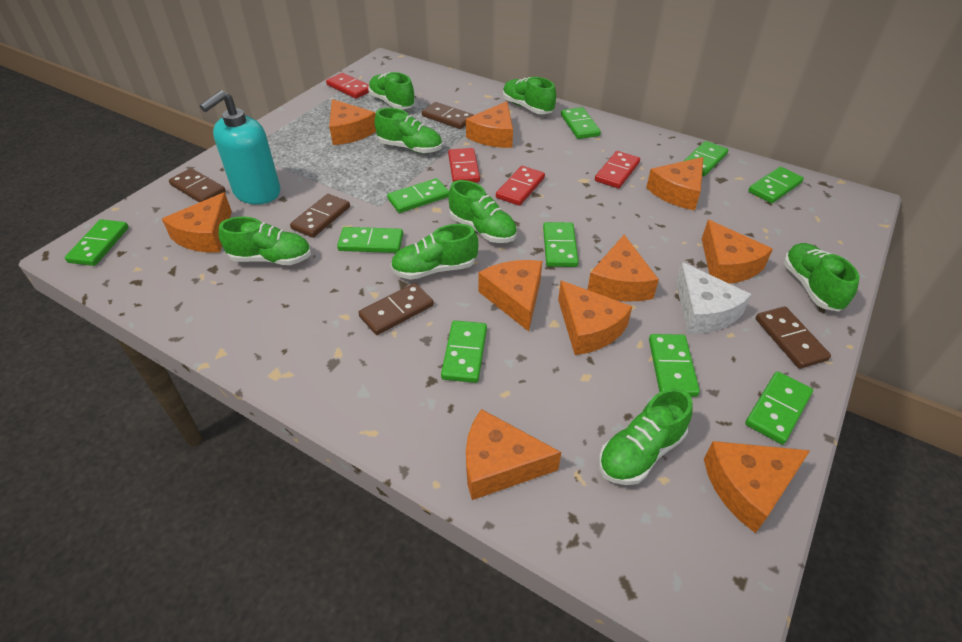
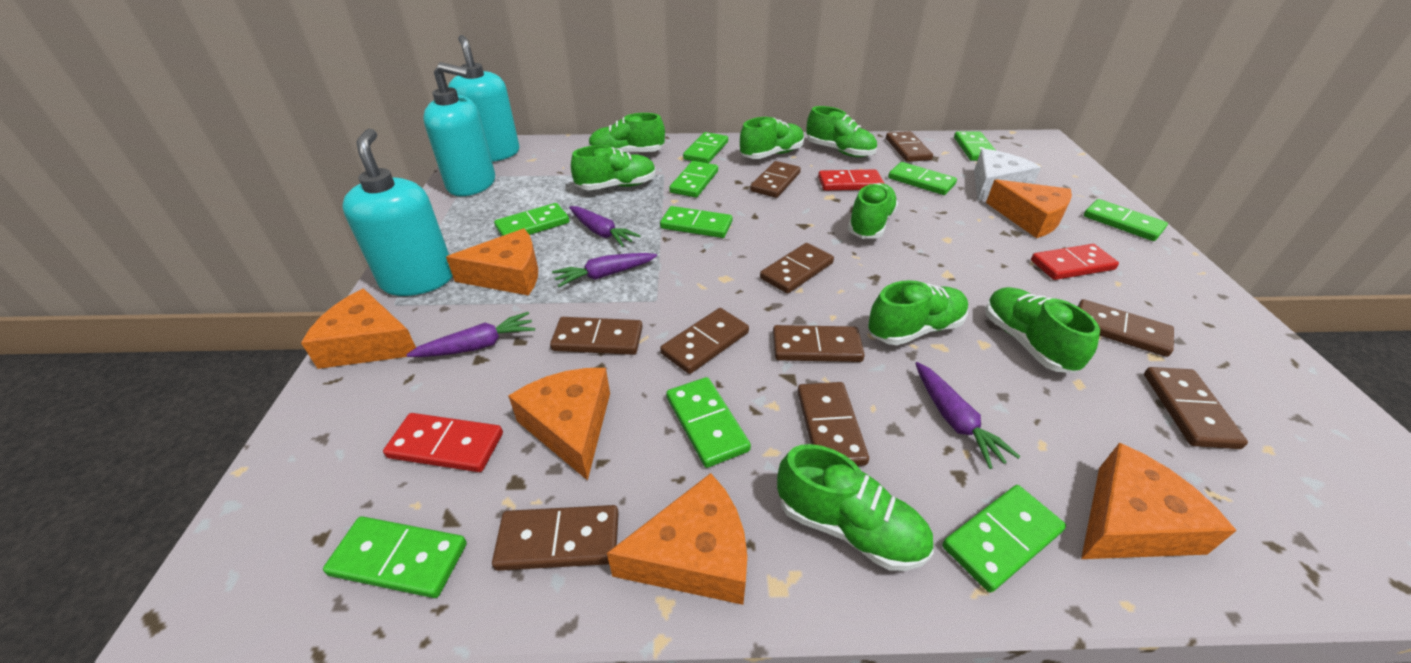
brown domino: 5 -> 10
orange cheese: 10 -> 6
purple carrot: 0 -> 4
red domino: 4 -> 3
turquoise soap dispenser: 1 -> 3

